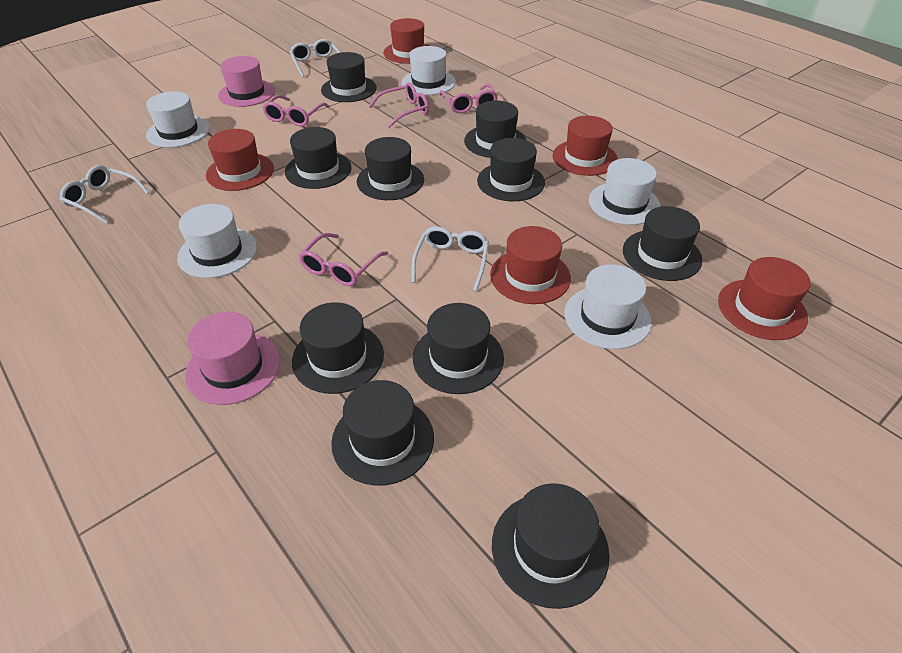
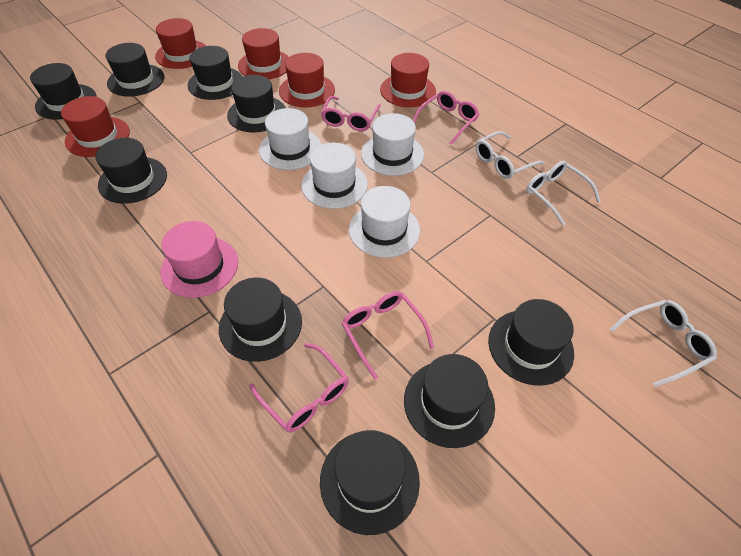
black hat: 10 -> 9
pink hat: 2 -> 1
white hat: 5 -> 4

